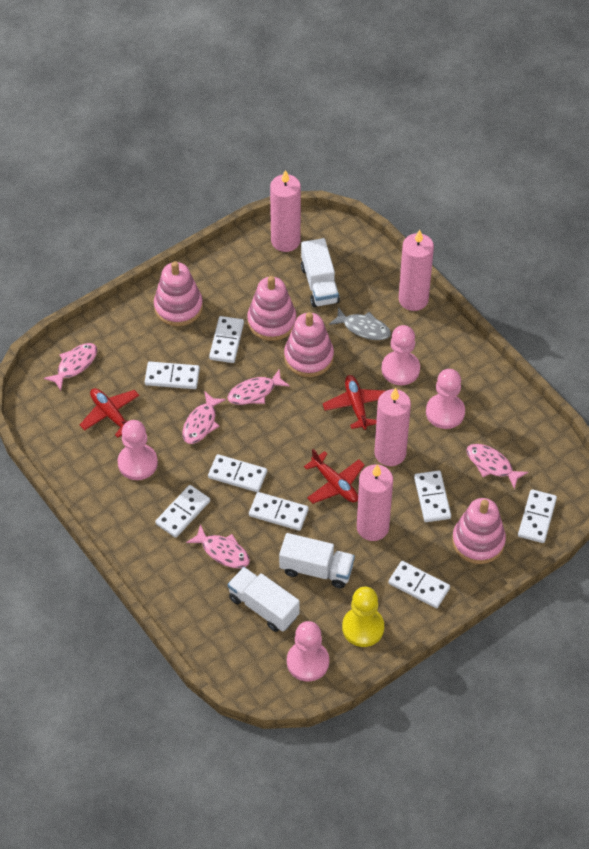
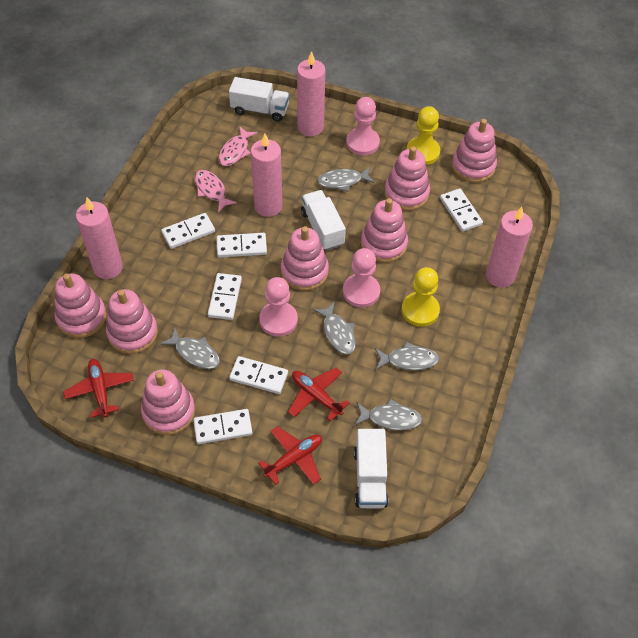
grey fish: 1 -> 5
pink fish: 5 -> 2
pink pawn: 4 -> 3
pink stacking toy: 4 -> 7
white domino: 8 -> 6
yellow pawn: 1 -> 2

